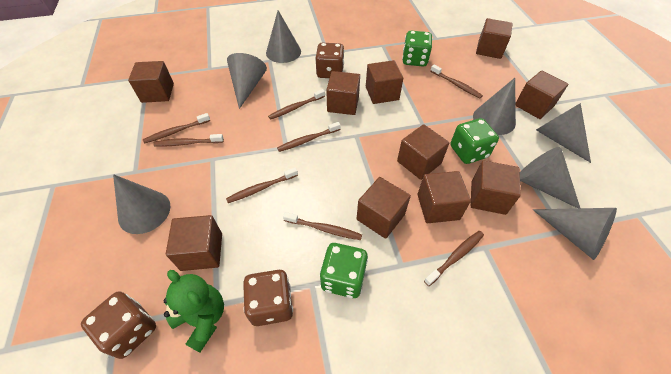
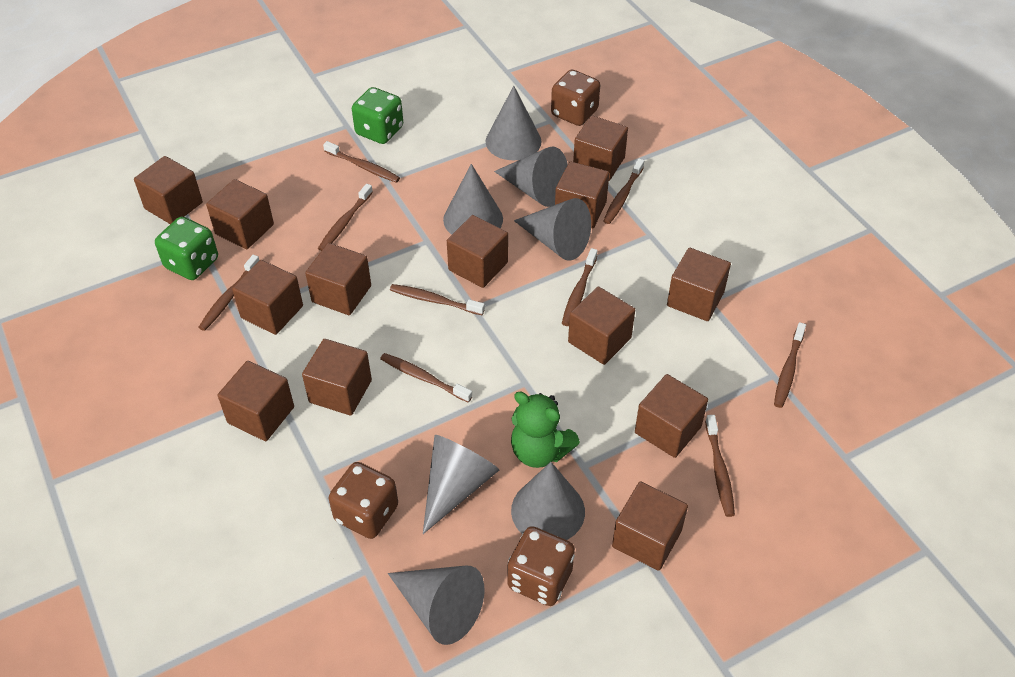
brown cube: 10 -> 13
brown toothbrush: 8 -> 9
green dice: 3 -> 2

